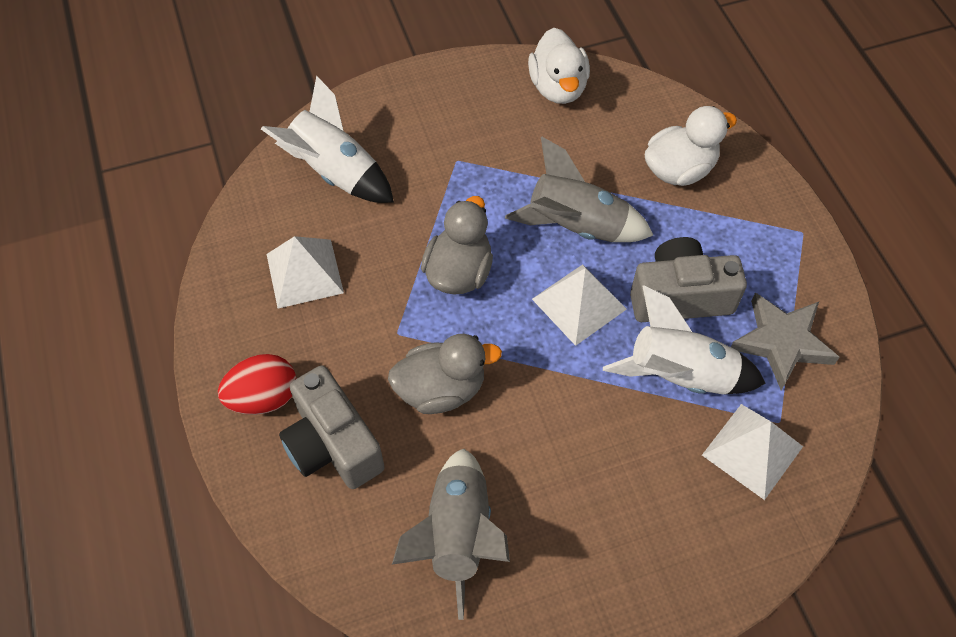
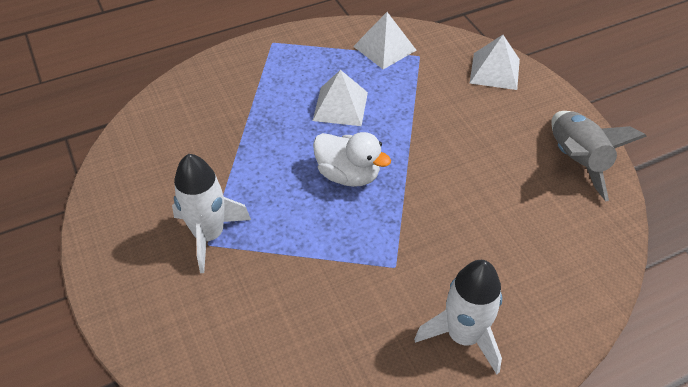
grey camera: 2 -> 0
grey duck: 2 -> 0
grey rocket: 2 -> 1
grey star: 1 -> 0
red egg: 1 -> 0
white duck: 2 -> 1

